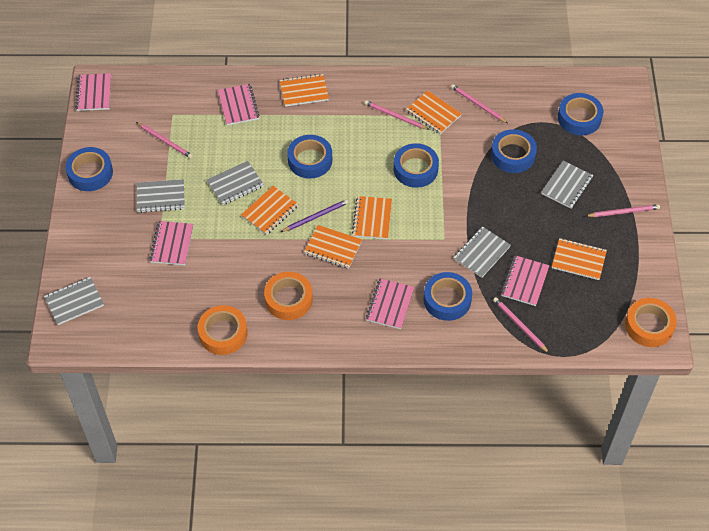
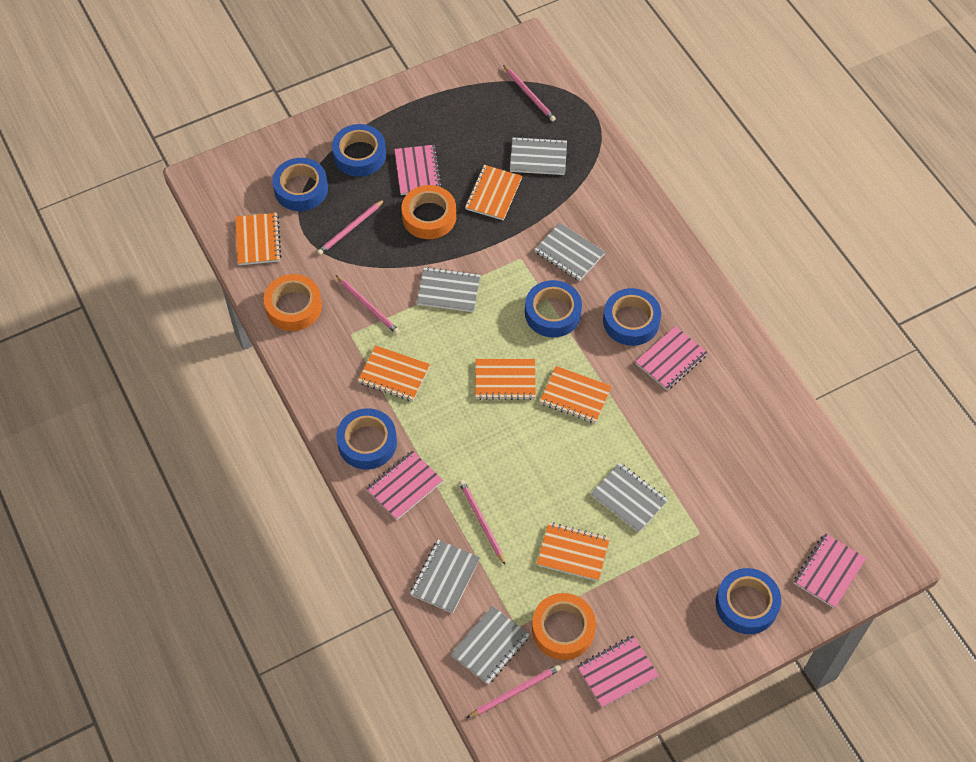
grey notebook: 5 -> 6
purple pencil: 1 -> 0

